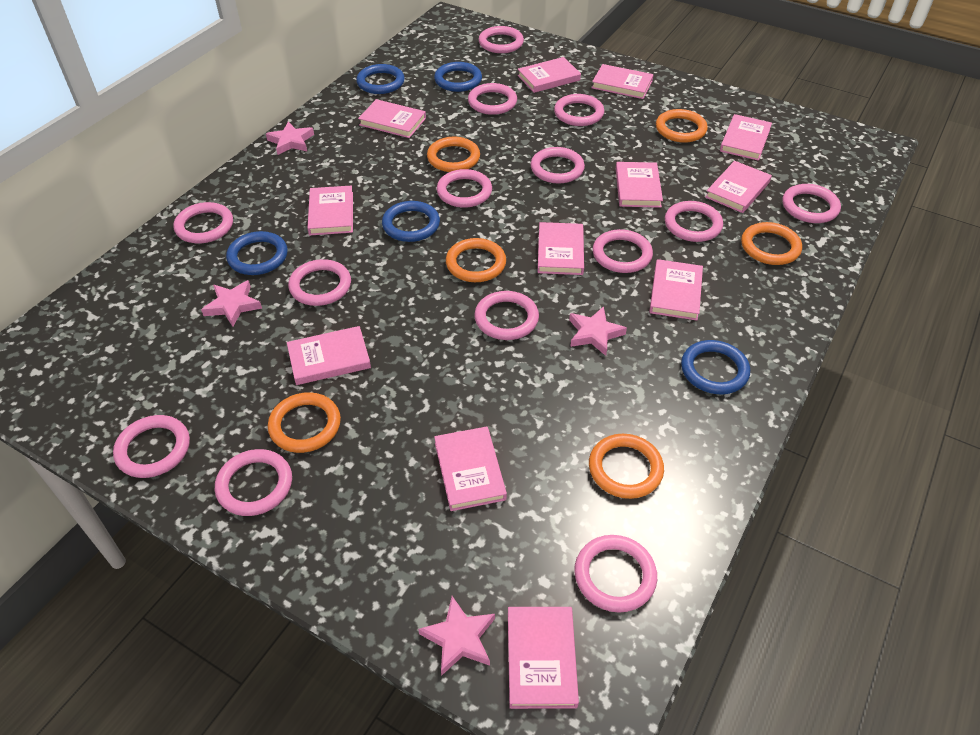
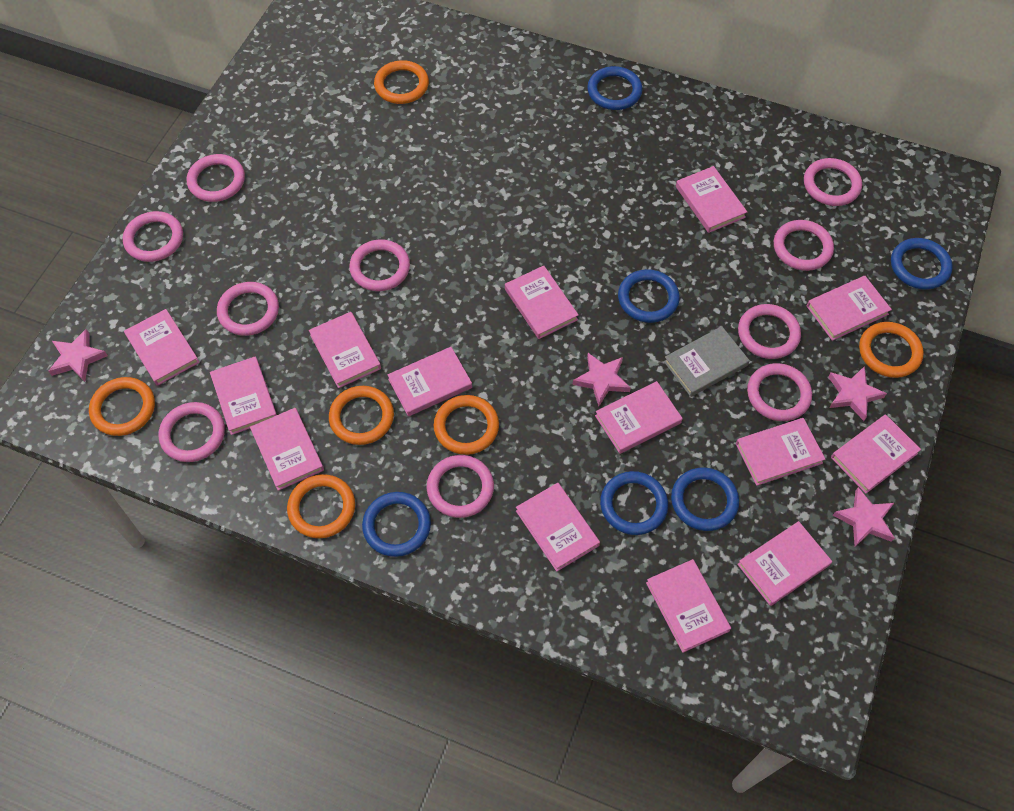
blue ring: 5 -> 6
grey book: 0 -> 1
pink book: 12 -> 14
pink ring: 14 -> 10

